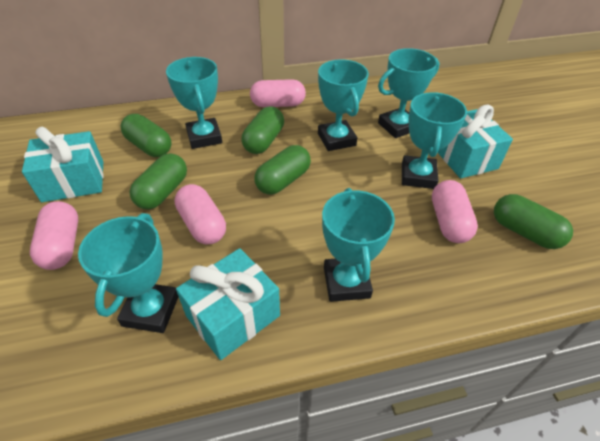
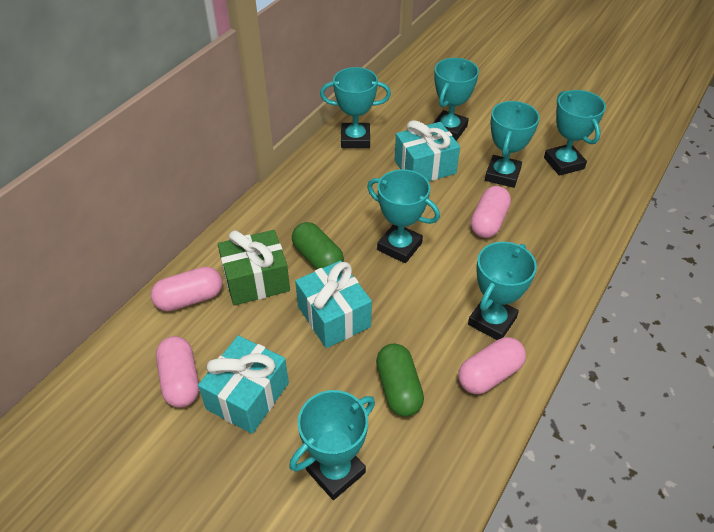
green capsule: 5 -> 2
green gift: 0 -> 1
turquoise trophy: 6 -> 7

